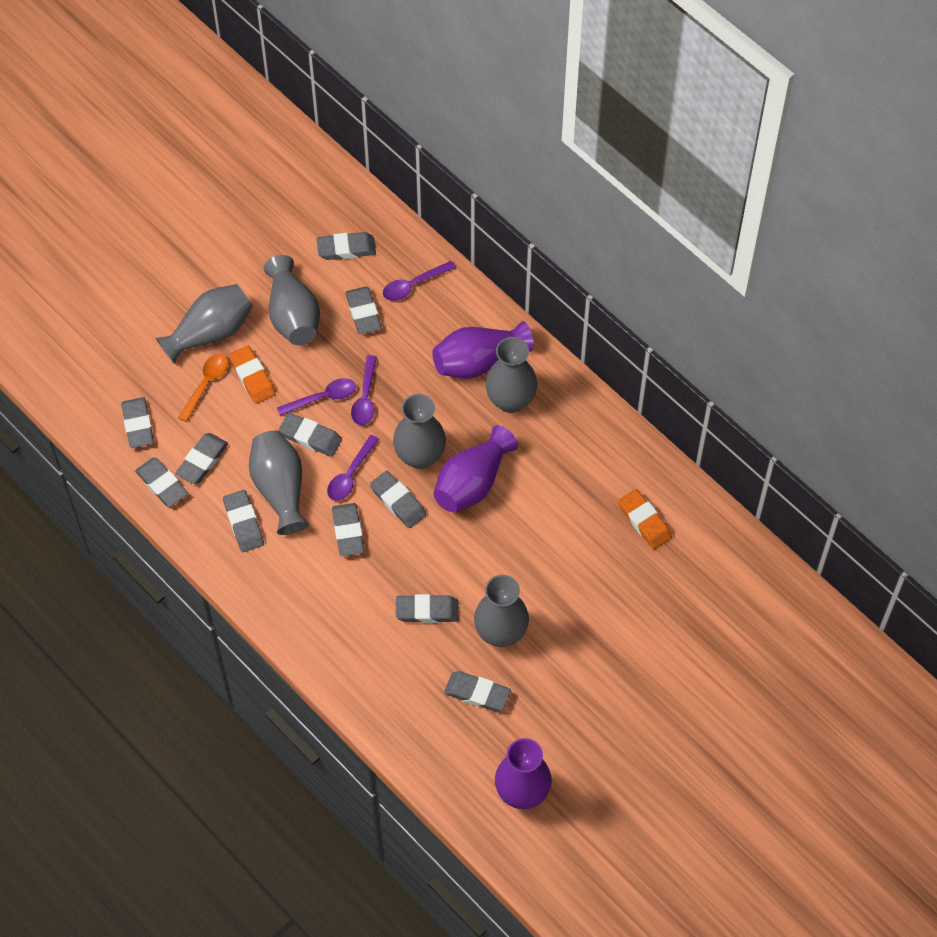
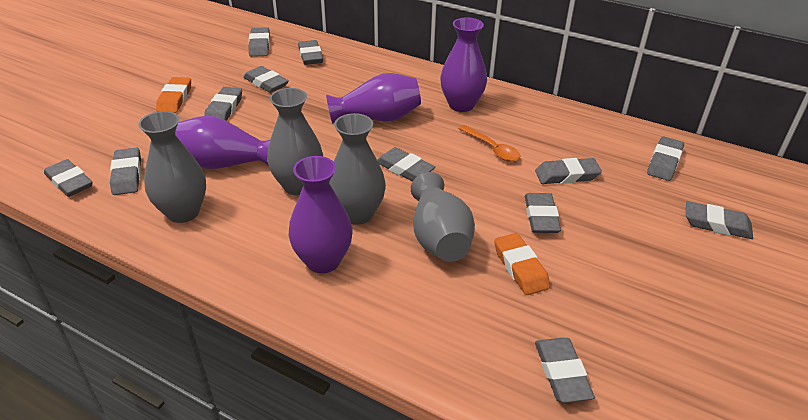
grey eraser: 11 -> 12
grey vase: 6 -> 4
purple spoon: 4 -> 0
purple vase: 3 -> 4

